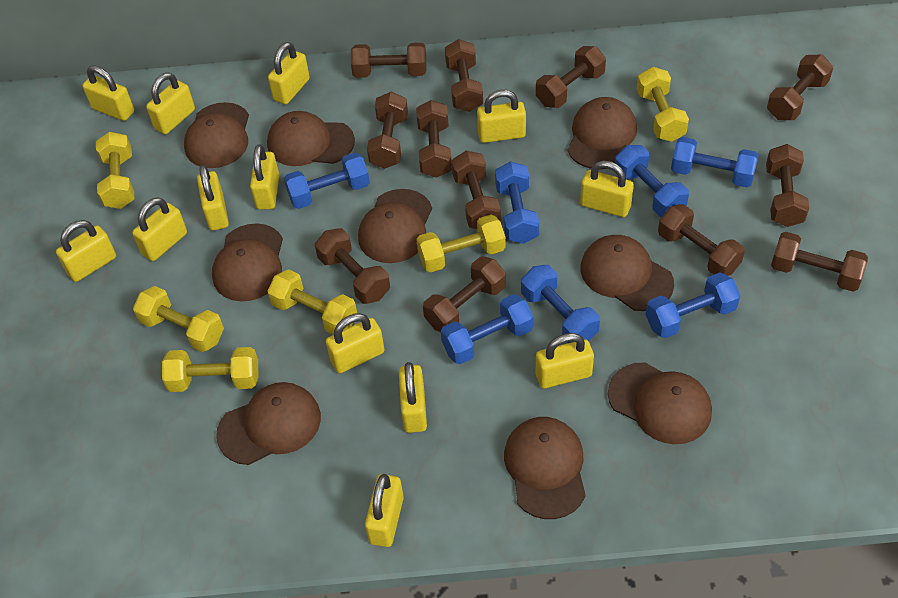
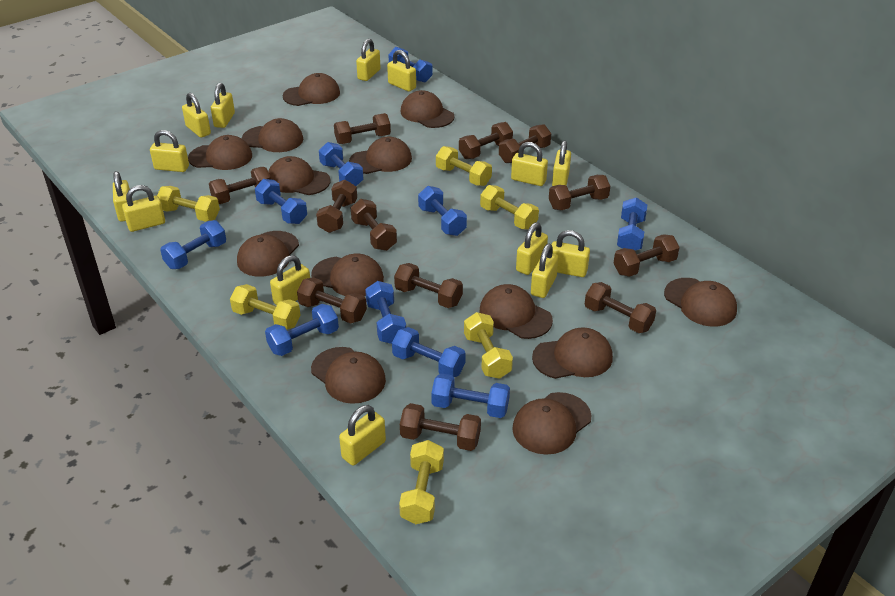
blue dumbbell: 7 -> 10
brown cap: 9 -> 13
yellow padlock: 13 -> 14

